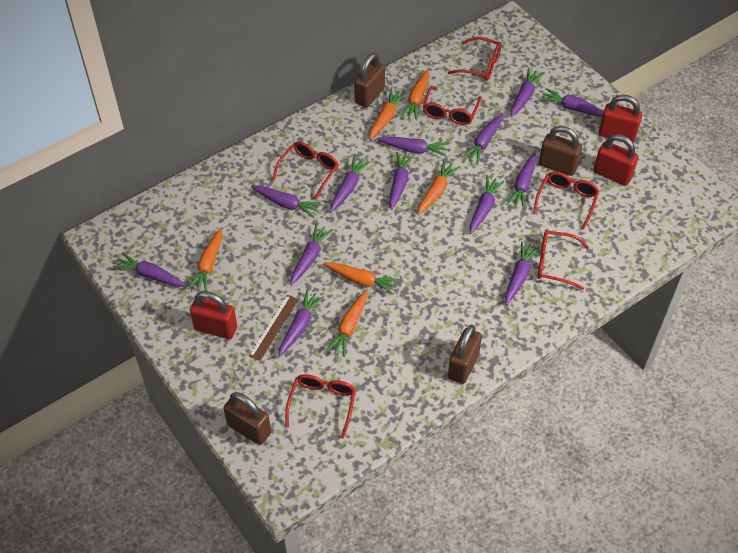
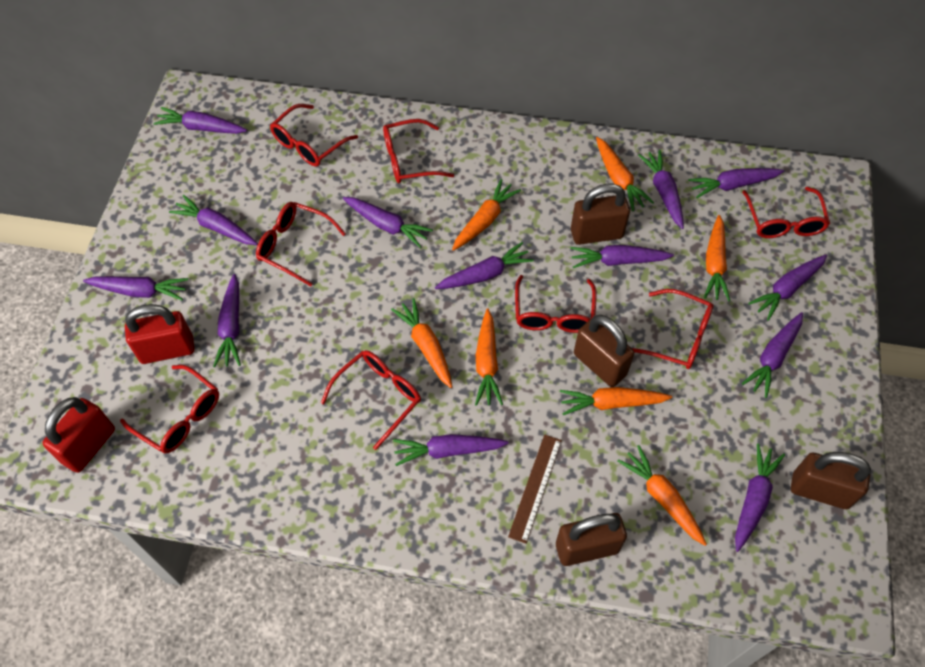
orange carrot: 6 -> 7
red glasses: 6 -> 8
red padlock: 3 -> 2

